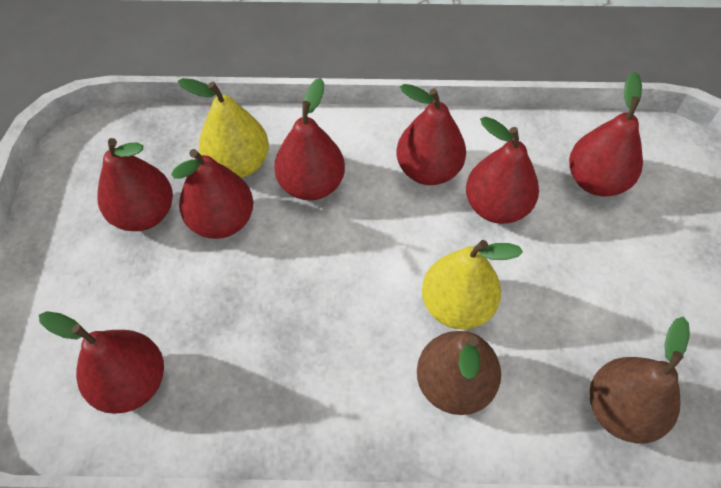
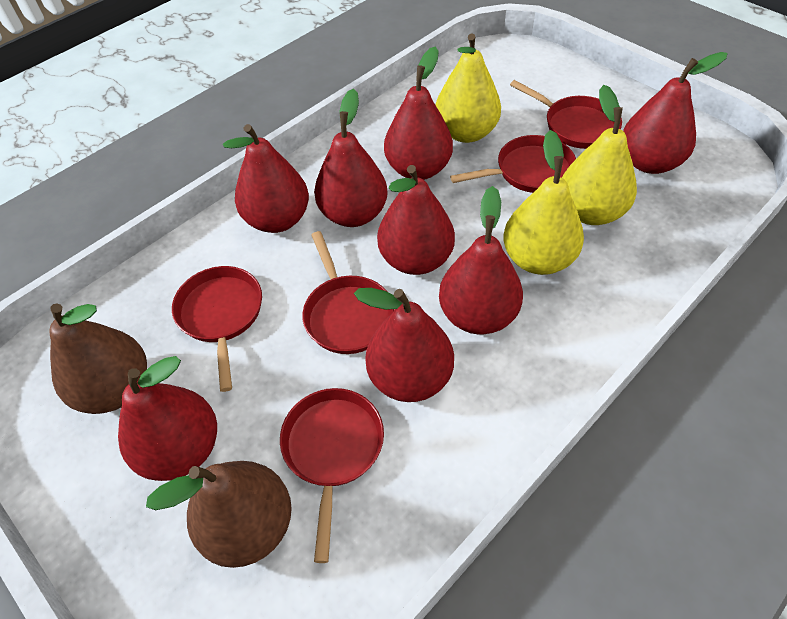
red pan: 0 -> 5
red pear: 7 -> 8
yellow pear: 2 -> 3

